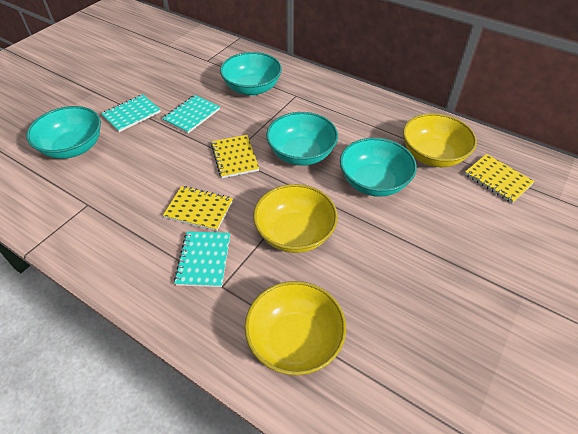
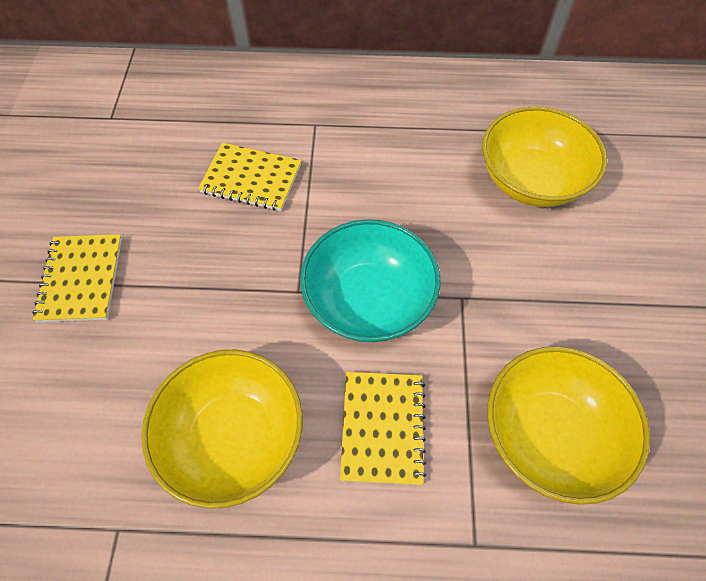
turquoise bowl: 4 -> 1
turquoise notebook: 3 -> 0

